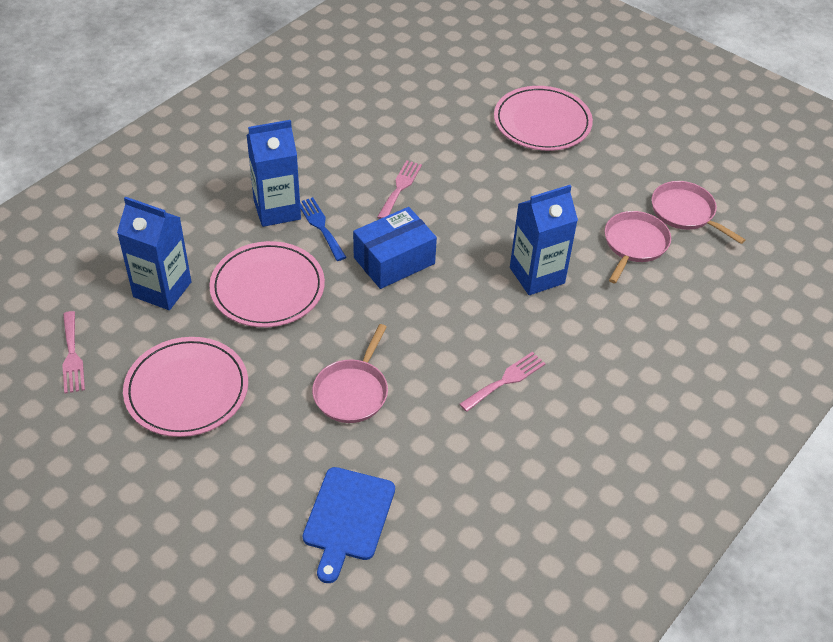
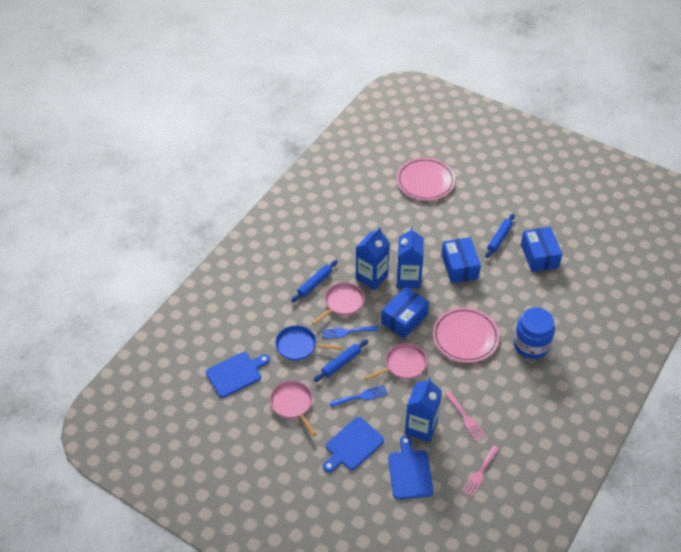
blue box: 1 -> 3
blue cutting board: 1 -> 3
blue fork: 1 -> 2
blue jar: 0 -> 1
blue pan: 0 -> 1
blue rolling pin: 0 -> 3
pink fork: 3 -> 2
pink plate: 3 -> 2

